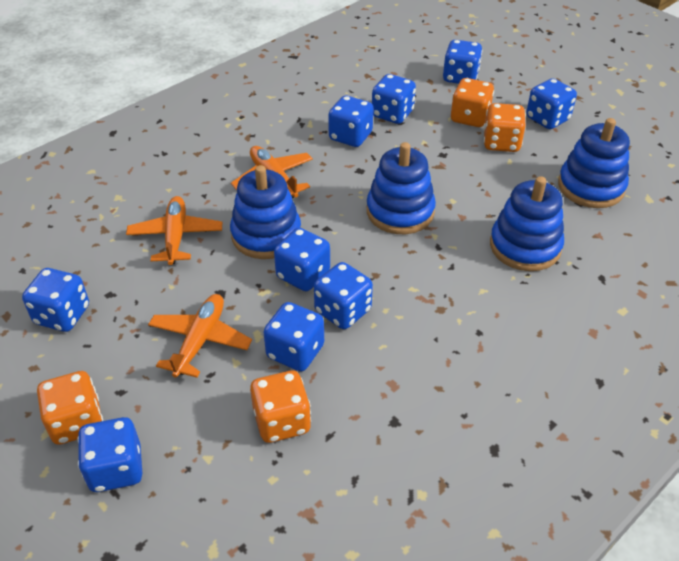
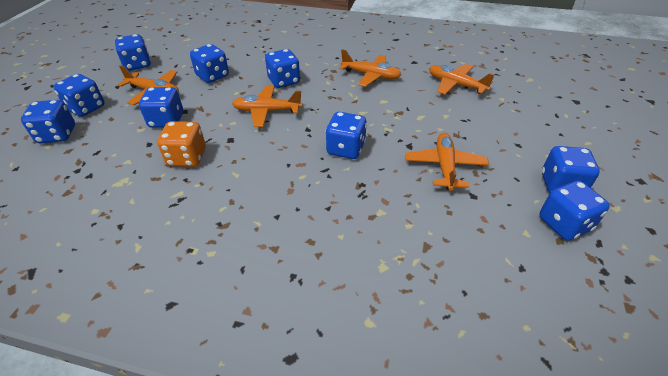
blue stacking toy: 4 -> 0
orange dice: 4 -> 1
orange plane: 3 -> 5

